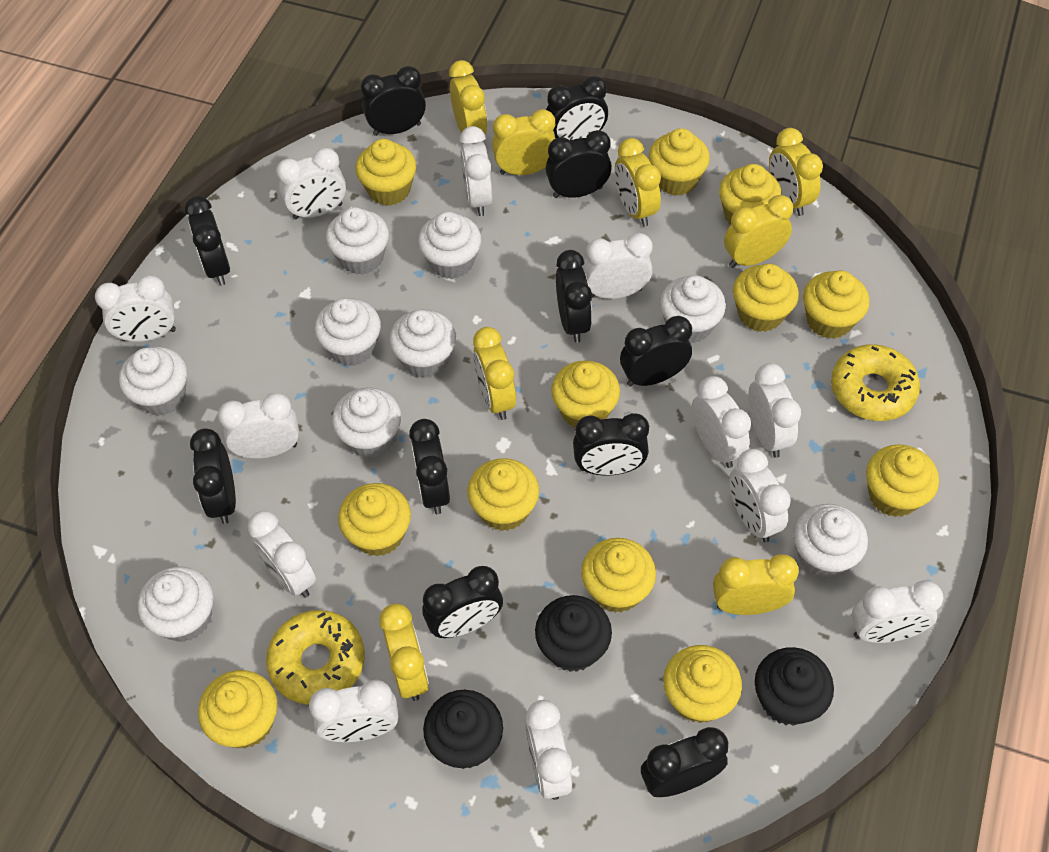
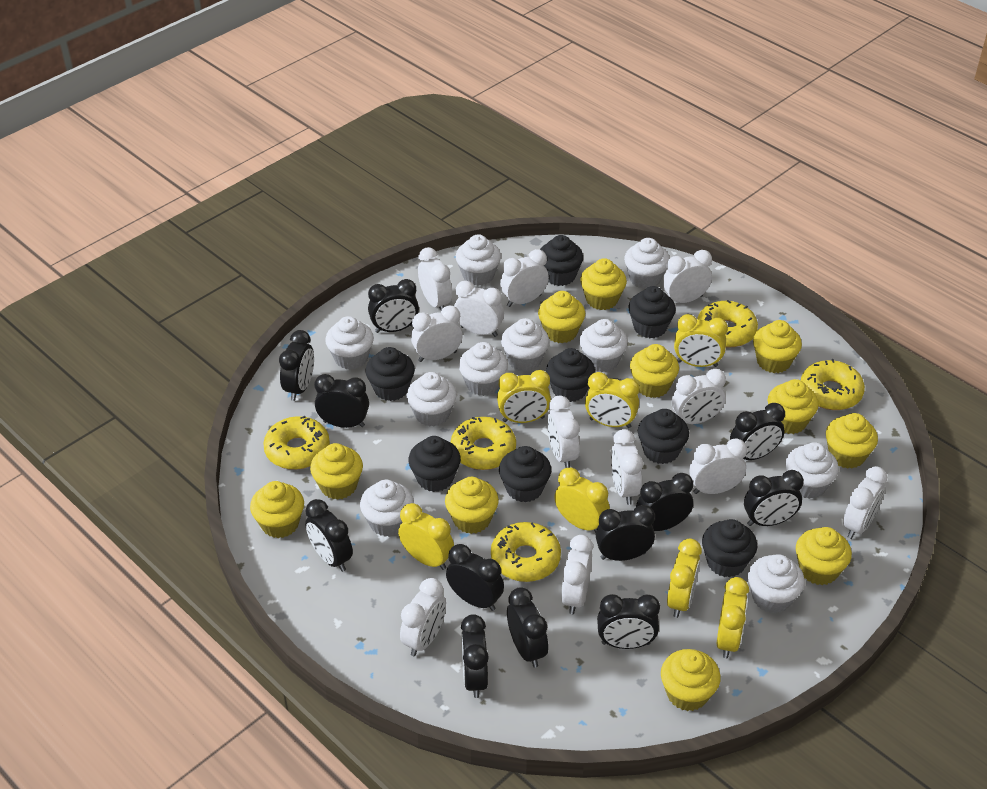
black clock: 11 -> 12
black cupcake: 3 -> 8
white cupcake: 9 -> 10
yellow clock: 8 -> 7
yellow cupcake: 12 -> 11
yellow donut: 2 -> 5

